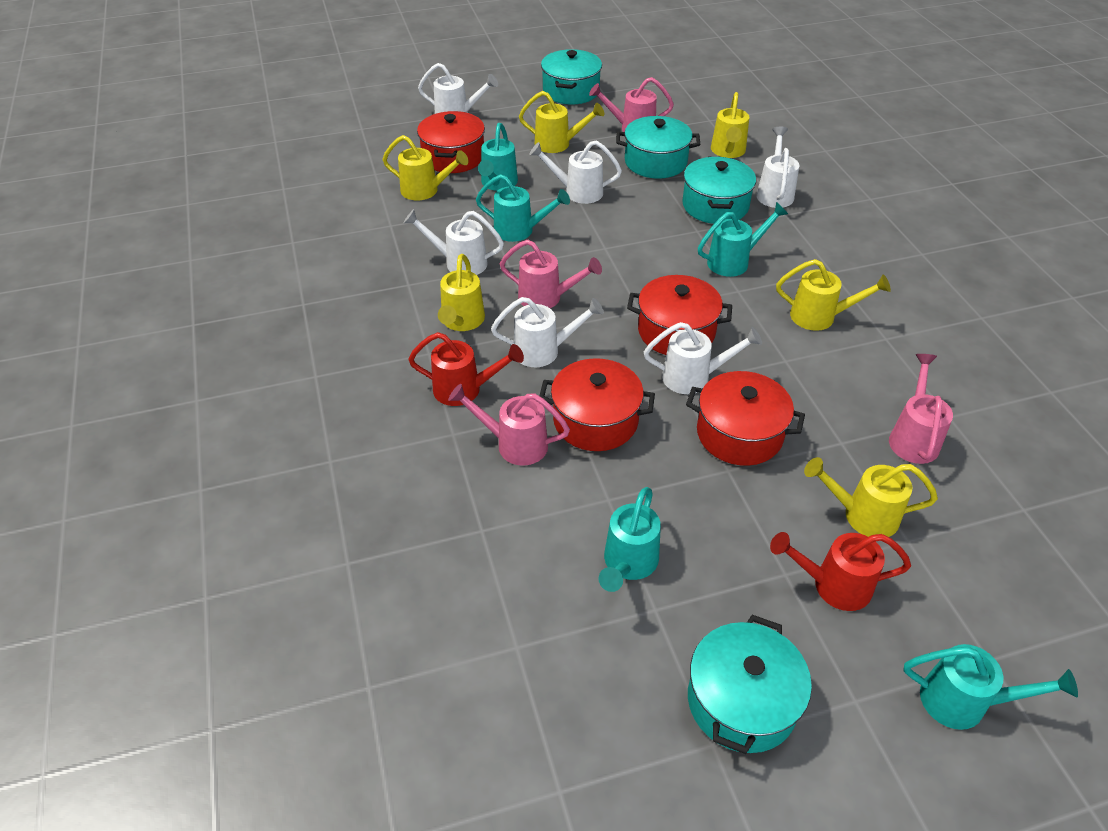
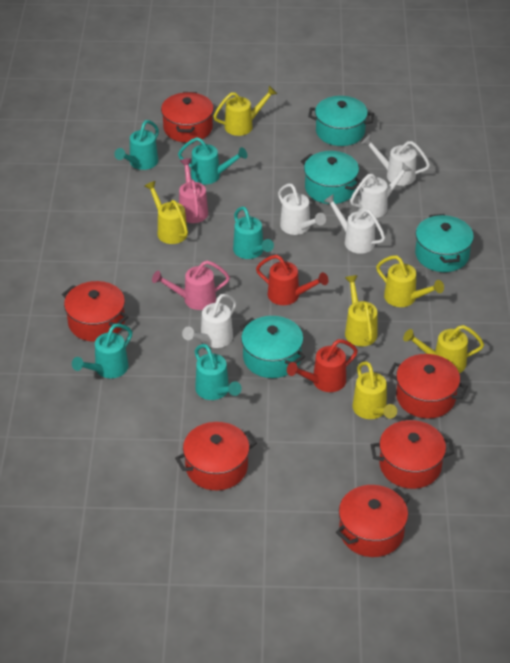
pink watering can: 4 -> 2
red pot: 4 -> 6
white watering can: 6 -> 5

